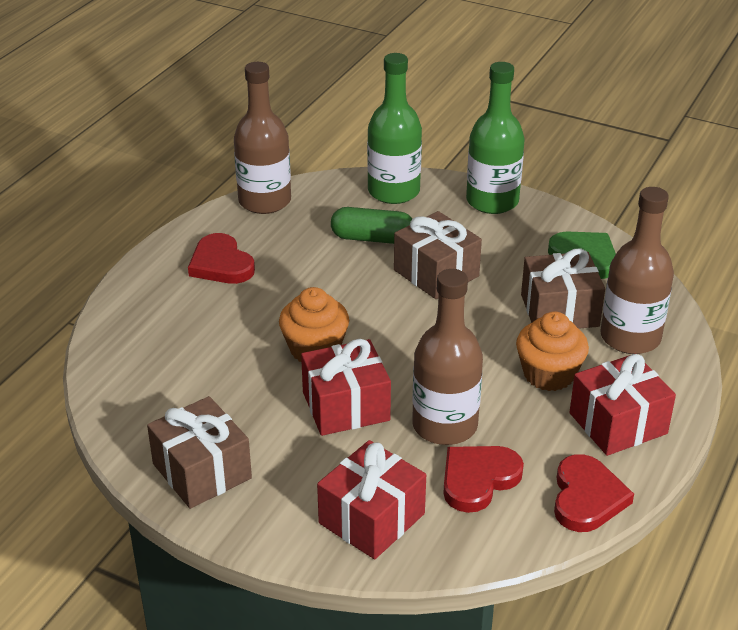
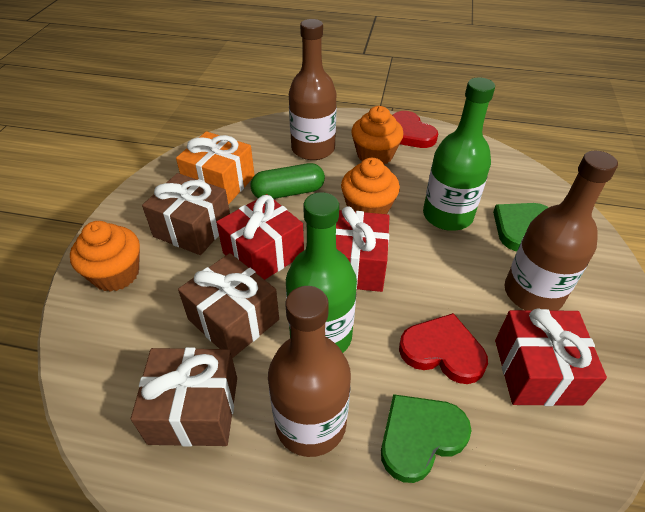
green heart: 1 -> 2
orange cupcake: 2 -> 3
orange gift: 0 -> 1
red heart: 3 -> 2

